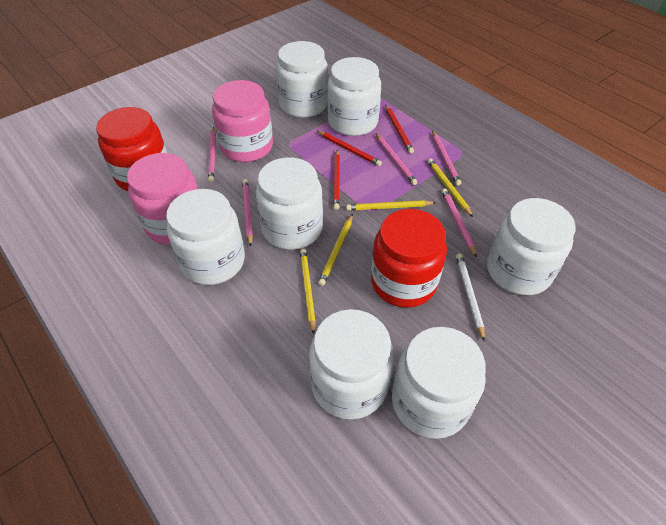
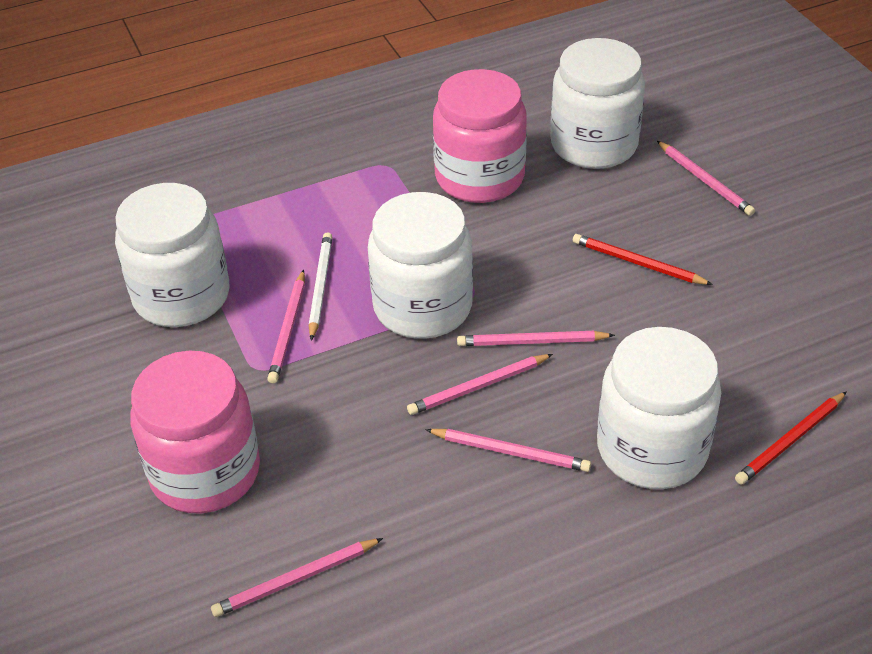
pink pencil: 5 -> 6
red jar: 2 -> 0
red pencil: 3 -> 2
white jar: 7 -> 4
yellow pencil: 4 -> 0

